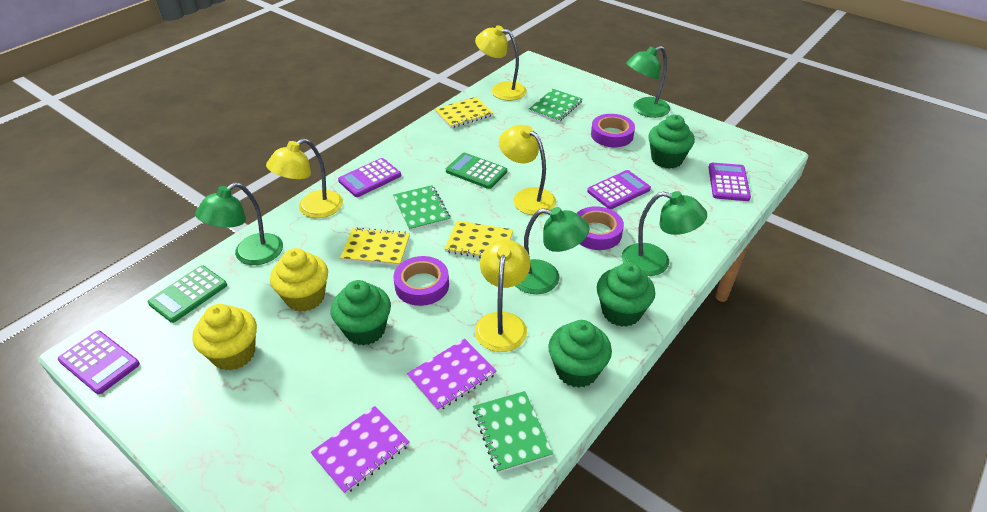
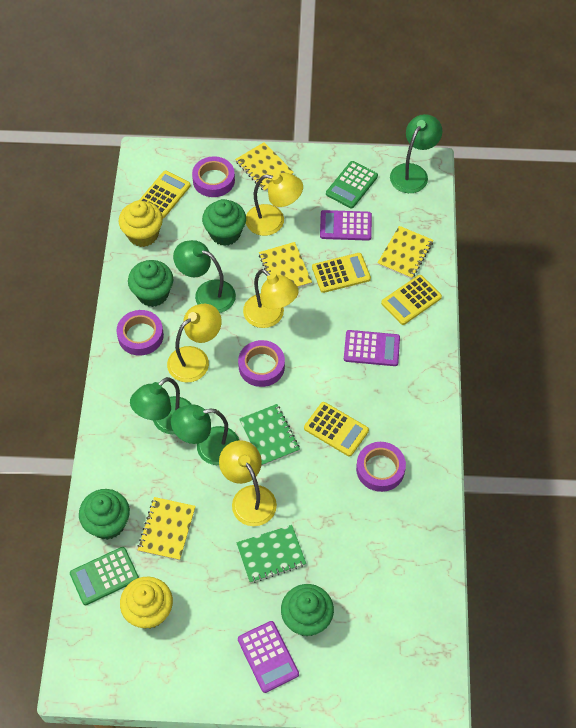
green notebook: 3 -> 2
purple calculator: 4 -> 3
purple notebook: 2 -> 0
purple tape: 3 -> 4
yellow calculator: 0 -> 4
yellow notebook: 3 -> 4

